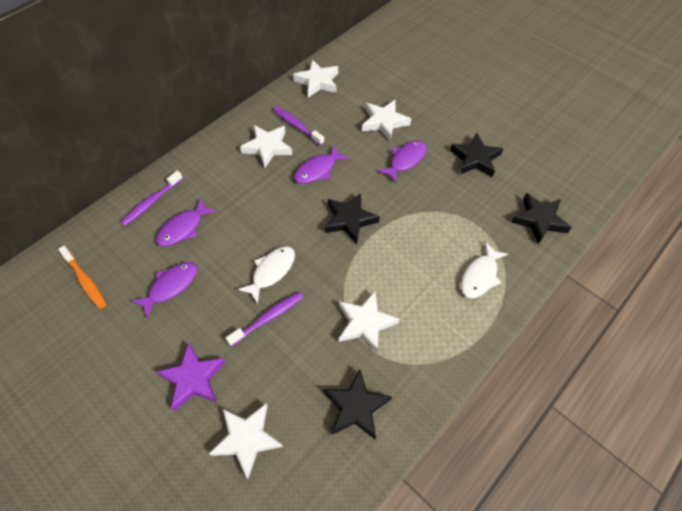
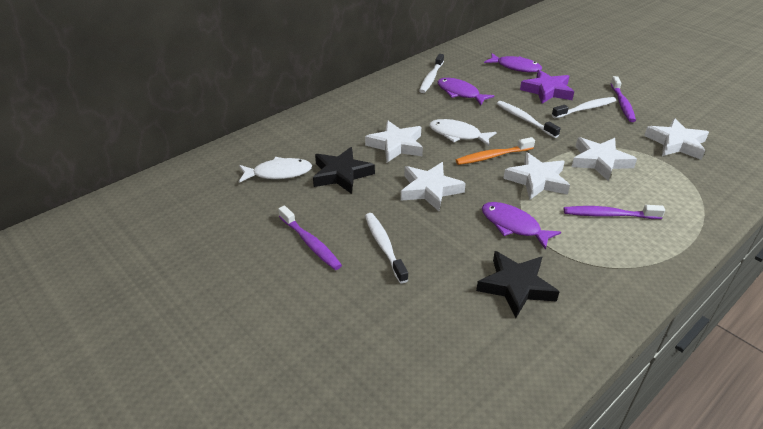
black star: 4 -> 2
purple fish: 4 -> 3
white toothbrush: 0 -> 4

